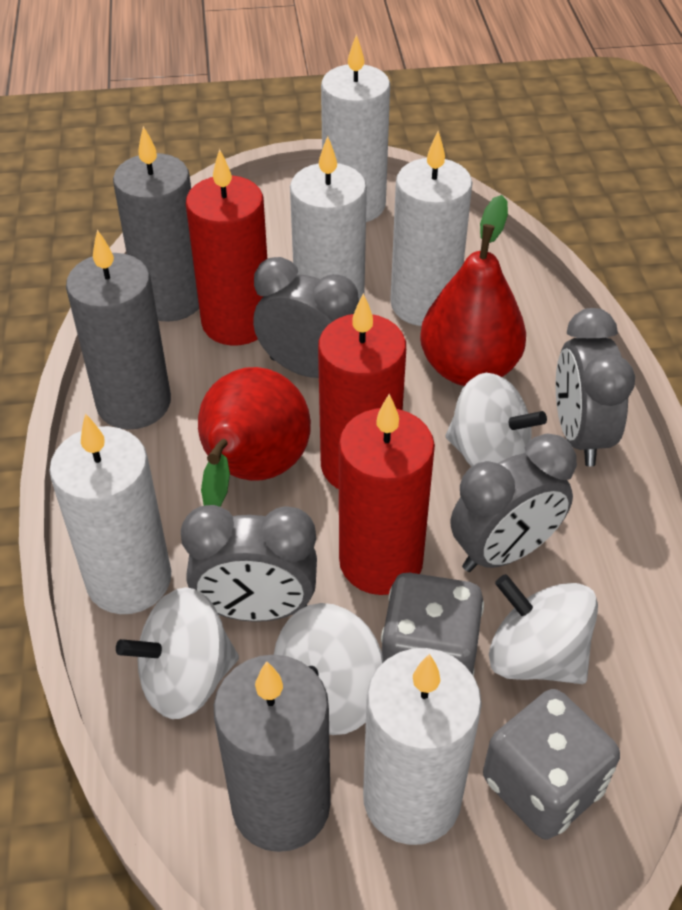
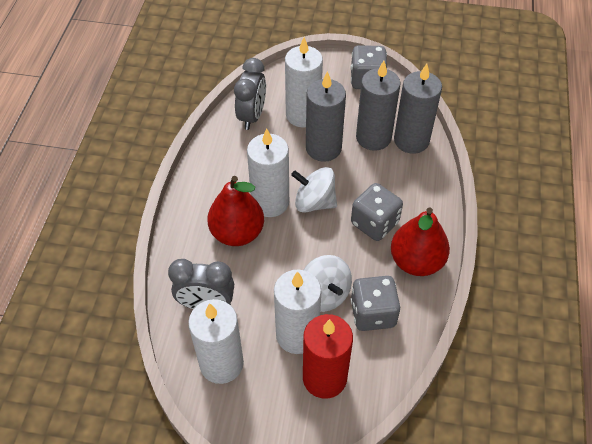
grey clock: 4 -> 2
grey dice: 2 -> 3
red candle: 3 -> 1
white candle: 5 -> 4
white spinning top: 4 -> 2

